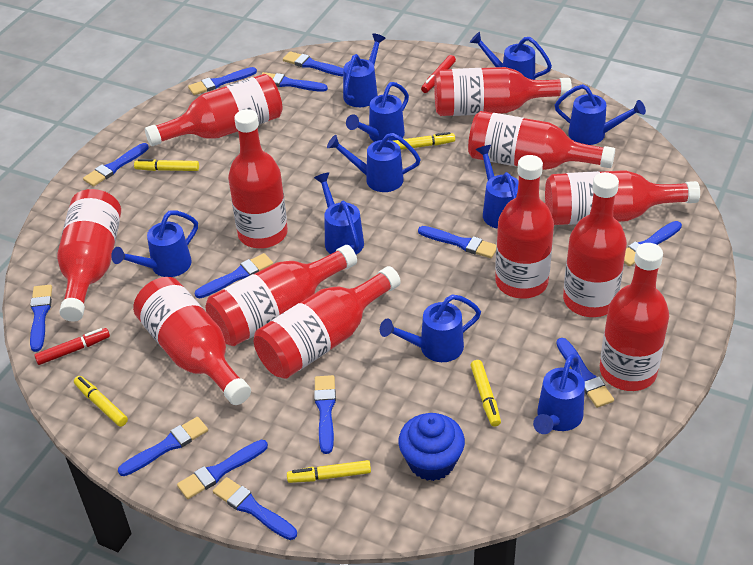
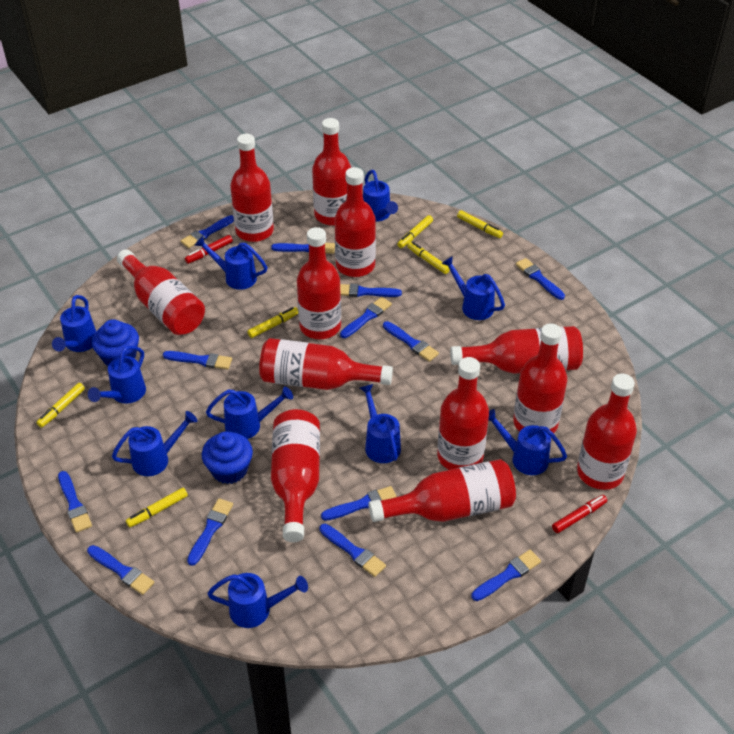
blue cupcake: 1 -> 2
yellow marker: 5 -> 6

